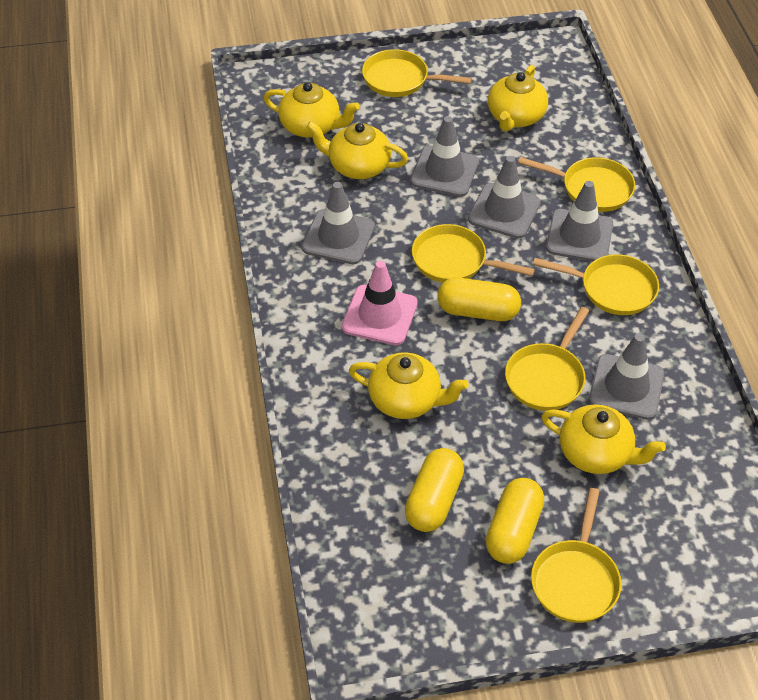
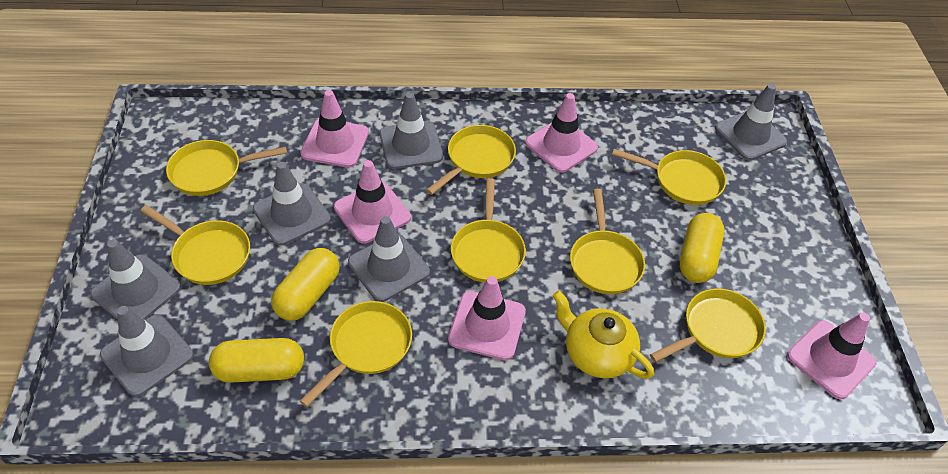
grey traffic cone: 5 -> 6
pink traffic cone: 1 -> 5
yellow pan: 6 -> 8
yellow teapot: 5 -> 1

